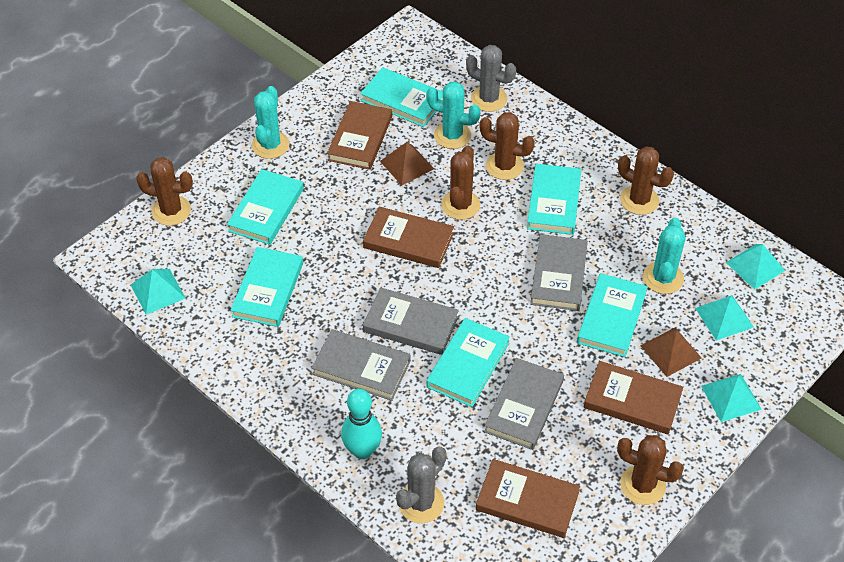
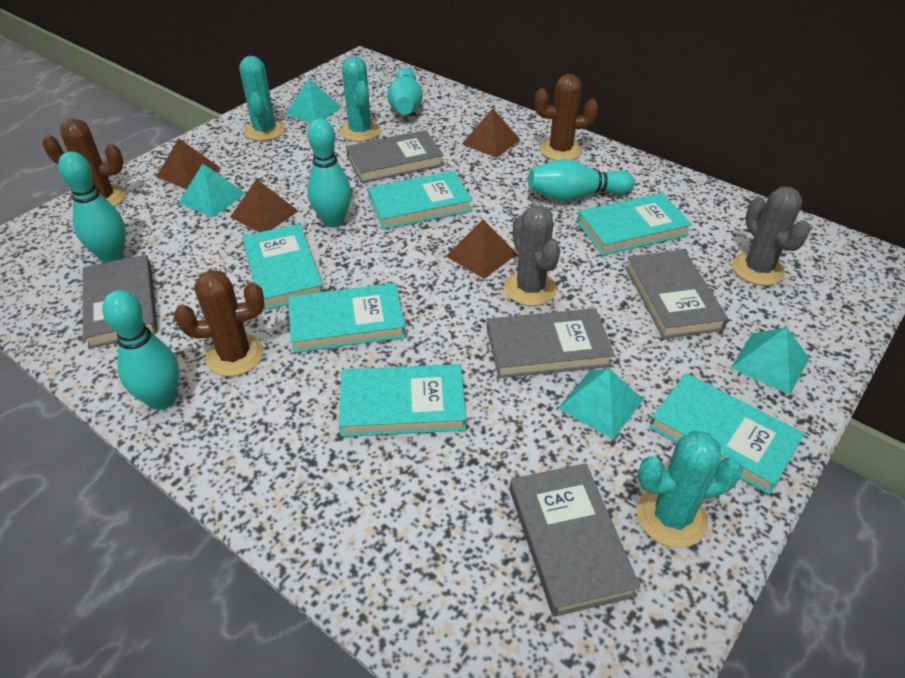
brown book: 4 -> 0
brown cactus: 5 -> 3
brown pyramid: 2 -> 4
grey book: 4 -> 5
turquoise bowling pin: 1 -> 5

